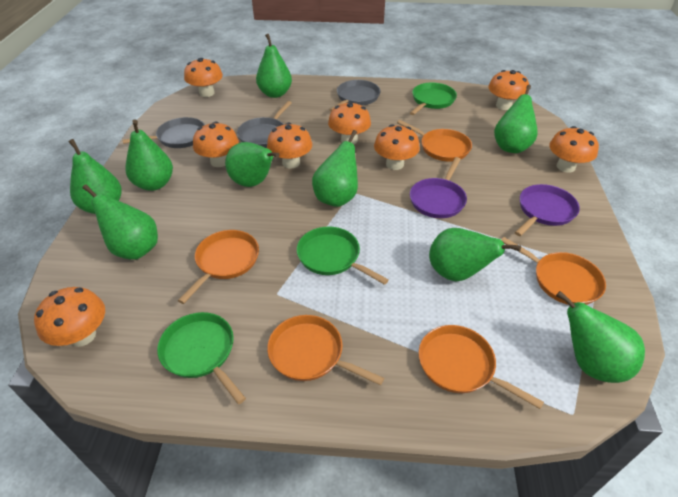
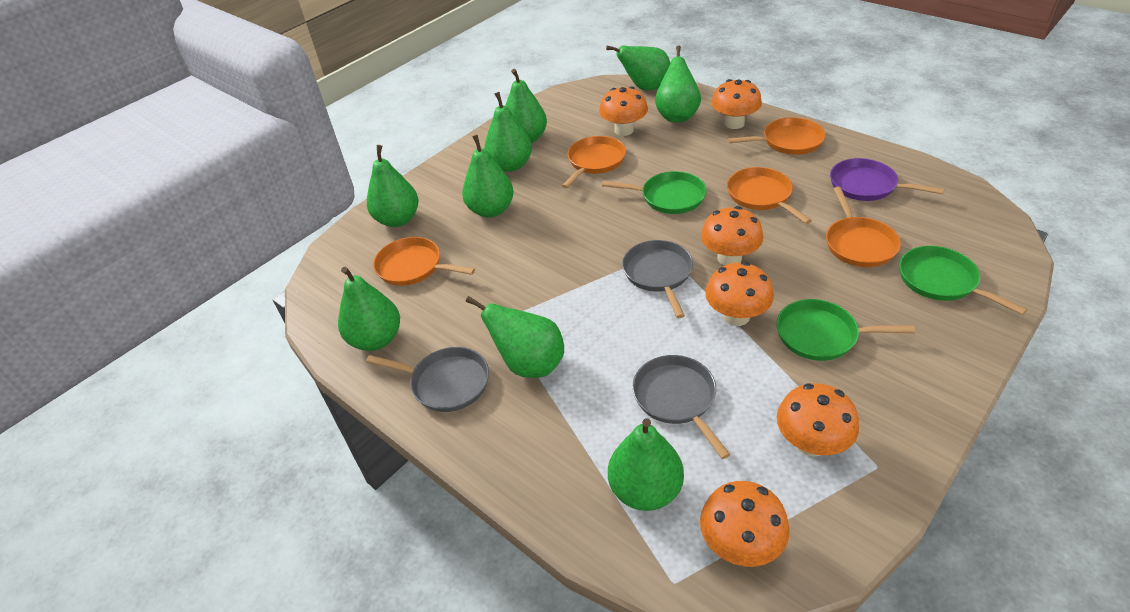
orange mushroom: 8 -> 6
purple pan: 2 -> 1

